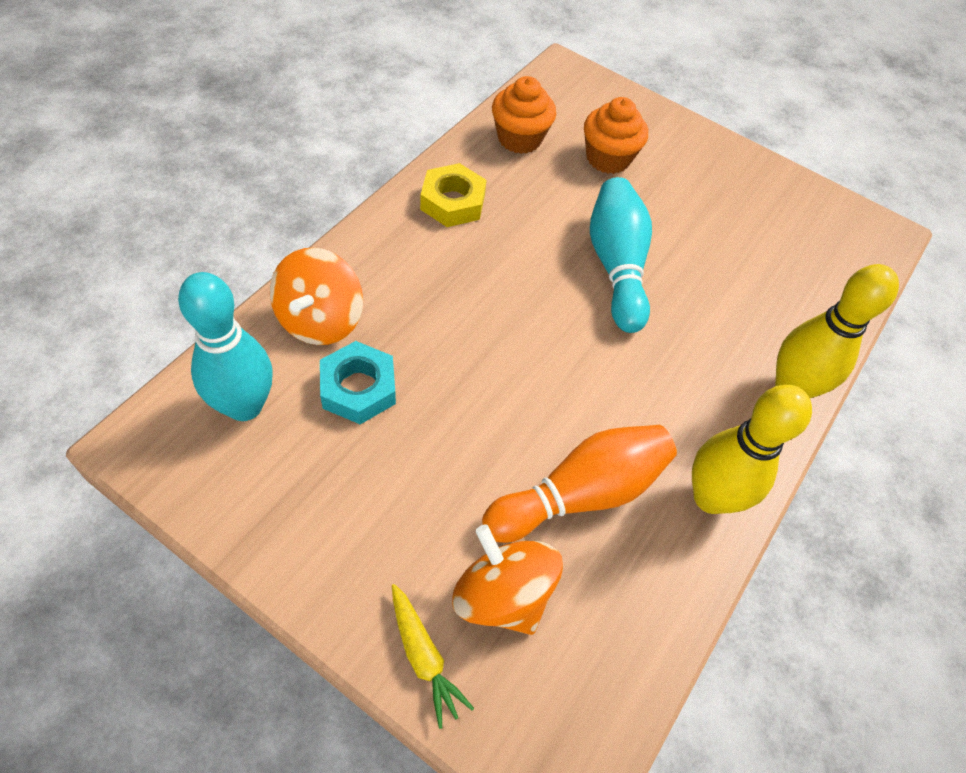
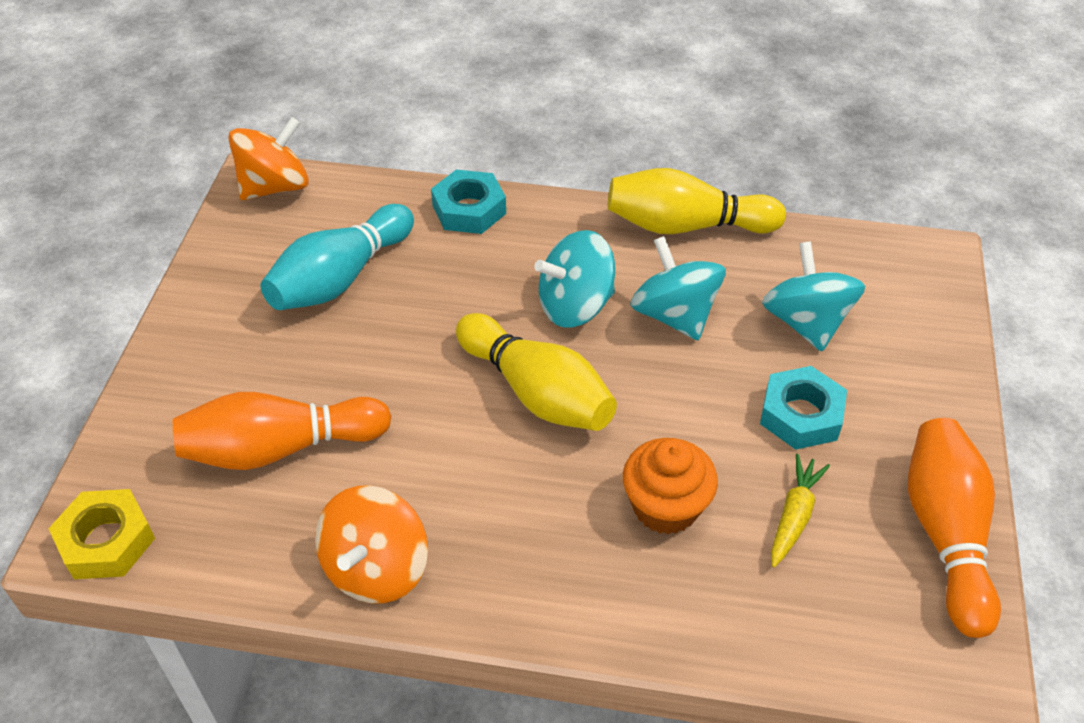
orange bowling pin: 1 -> 2
orange cupcake: 2 -> 1
turquoise bowling pin: 2 -> 1
turquoise nut: 1 -> 2
turquoise spinning top: 0 -> 3

